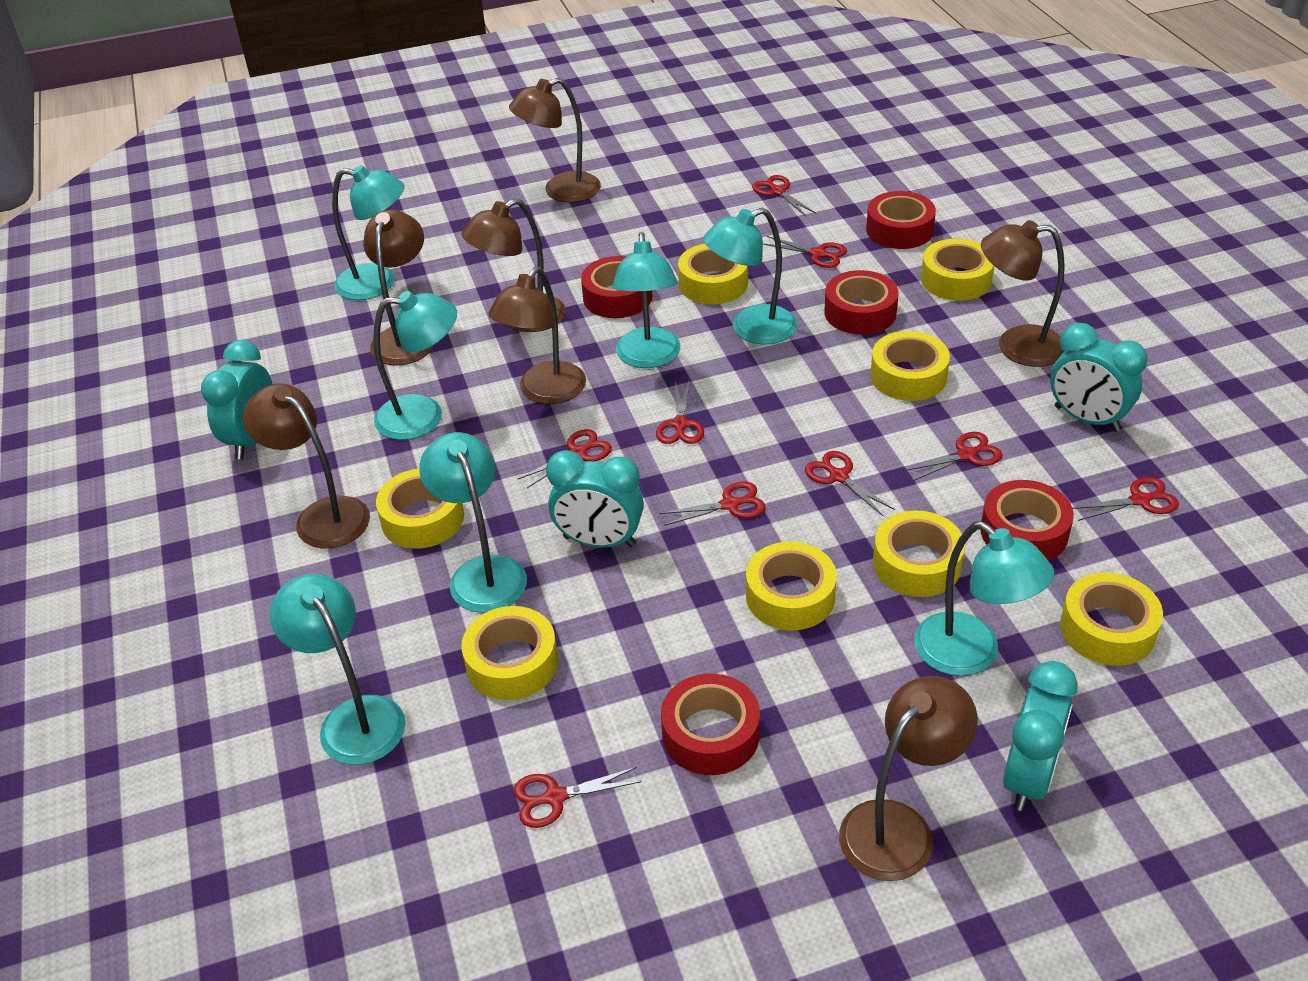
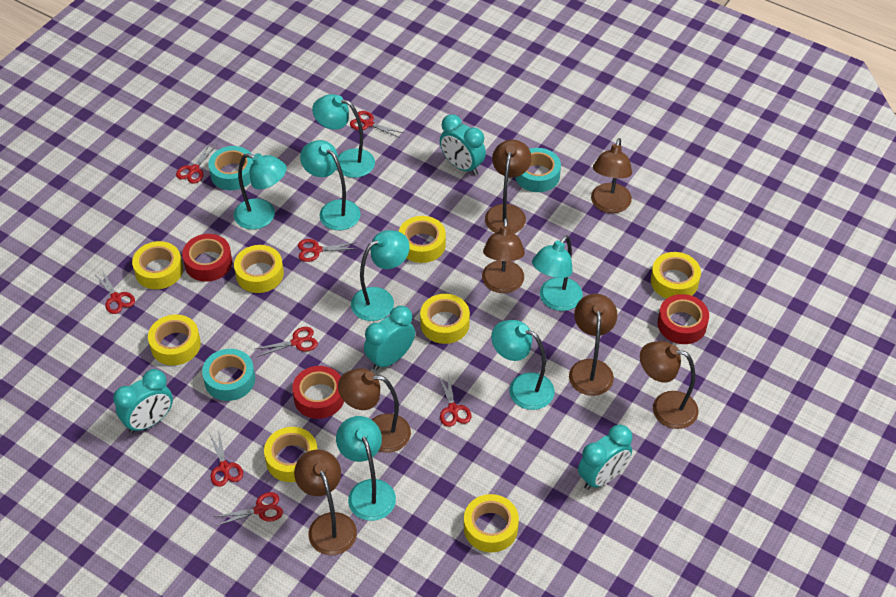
red scissors: 9 -> 8
red tape: 5 -> 3
turquoise tape: 0 -> 3

